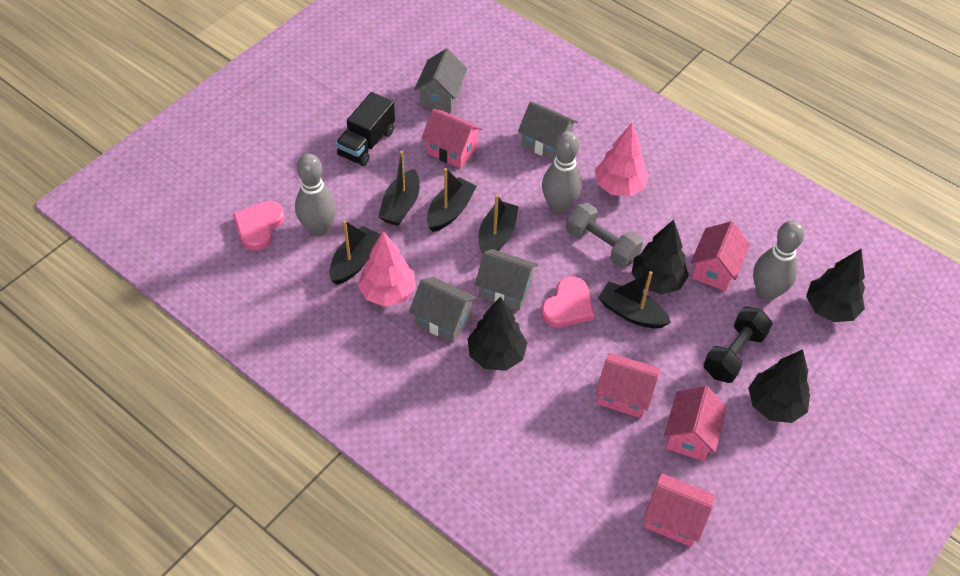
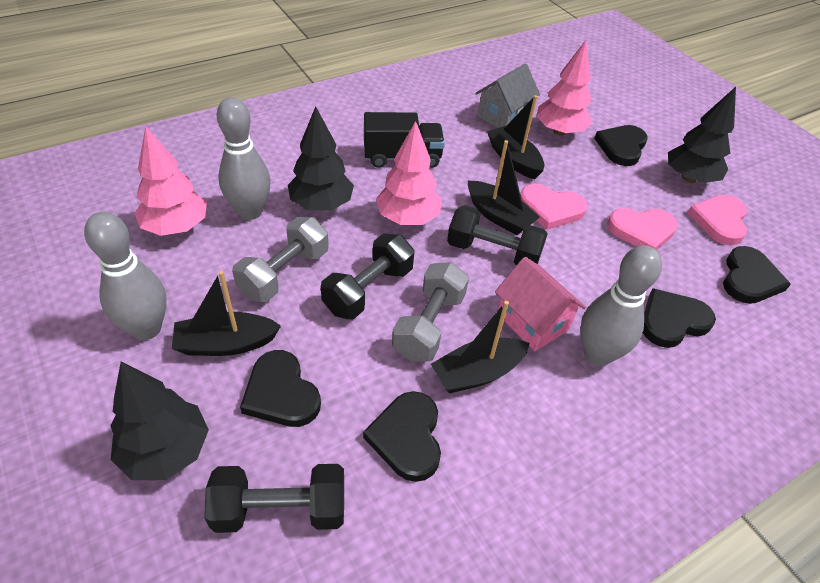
black boat: 5 -> 4
black dumbbell: 1 -> 3
black heart: 0 -> 5
black tree: 4 -> 3
grey dumbbell: 1 -> 2
grey house: 4 -> 1
pink heart: 2 -> 3
pink house: 5 -> 1
pink tree: 2 -> 3

